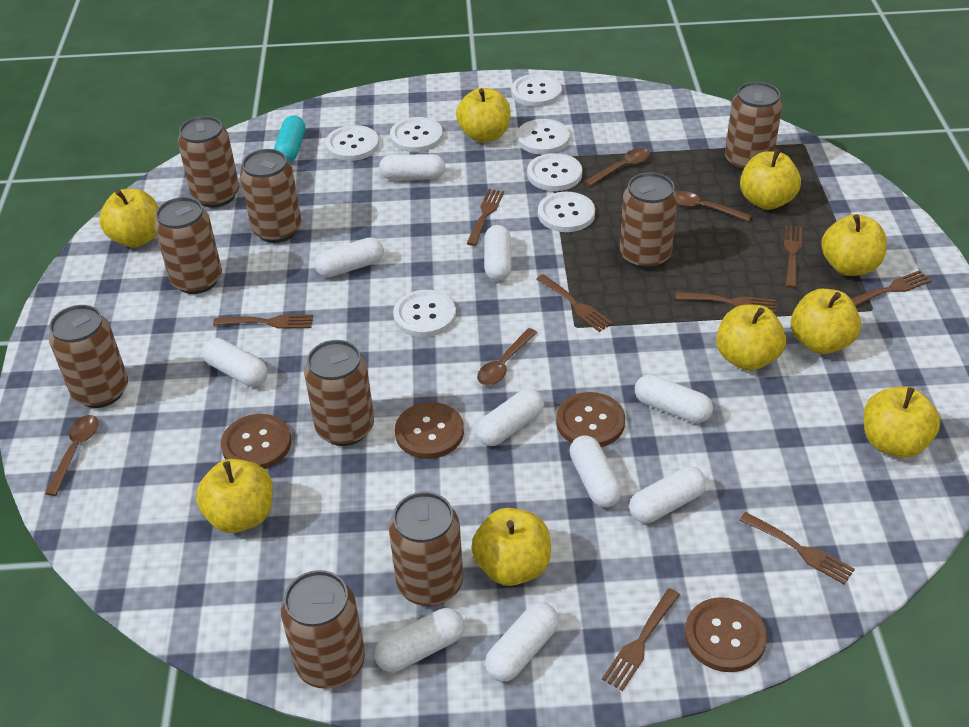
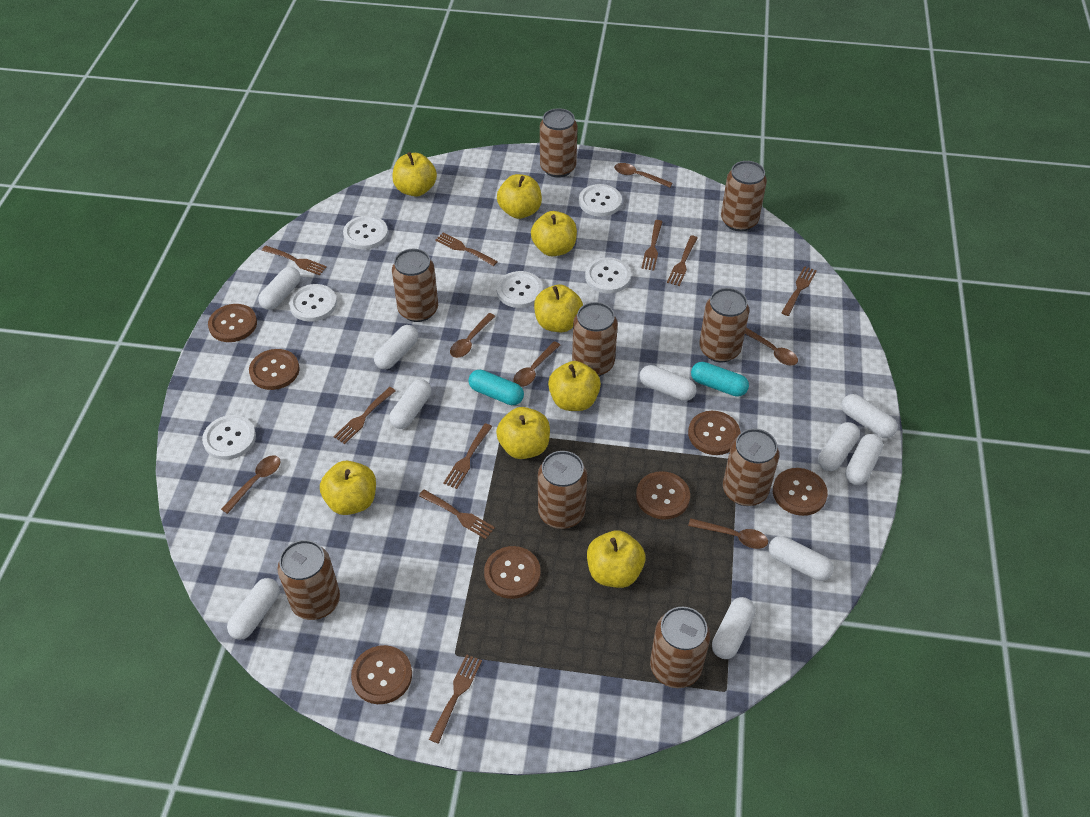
brown button: 4 -> 7
brown fork: 8 -> 9
brown spoon: 4 -> 6
turquoise capsule: 1 -> 2
white button: 7 -> 6
yellow apple: 9 -> 8

